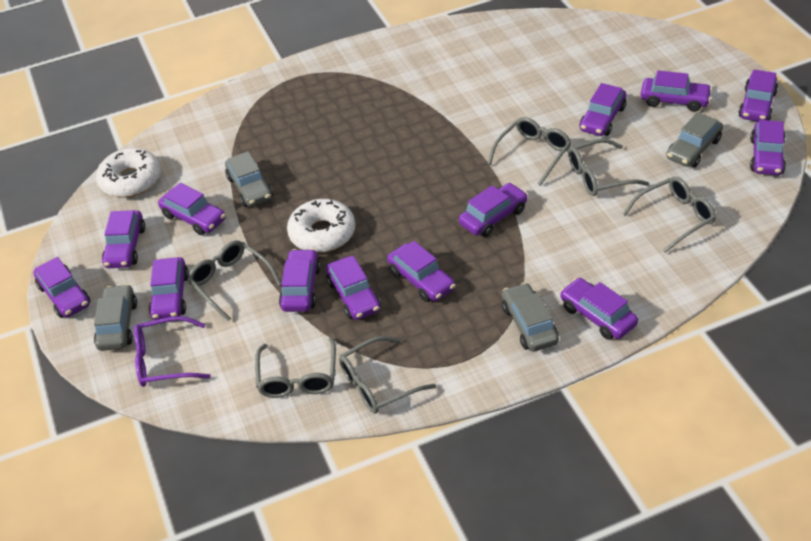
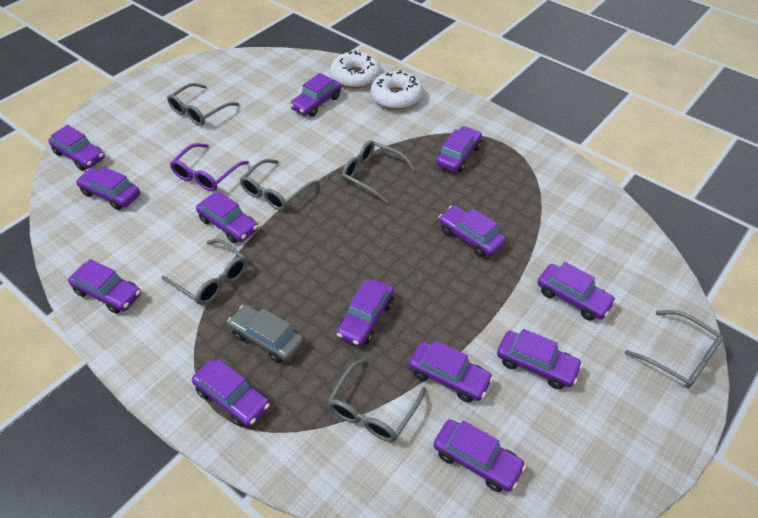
grey car: 4 -> 1

